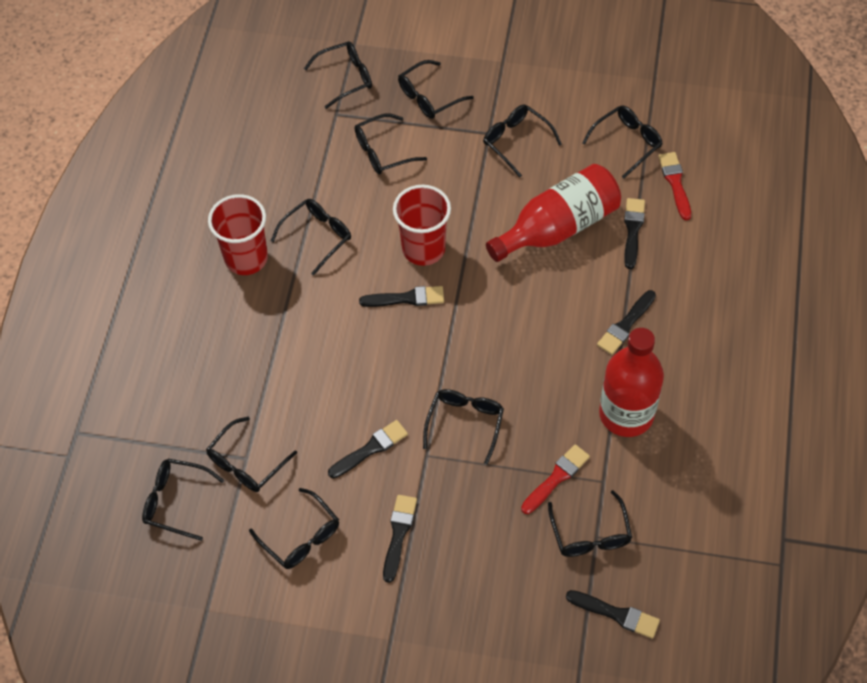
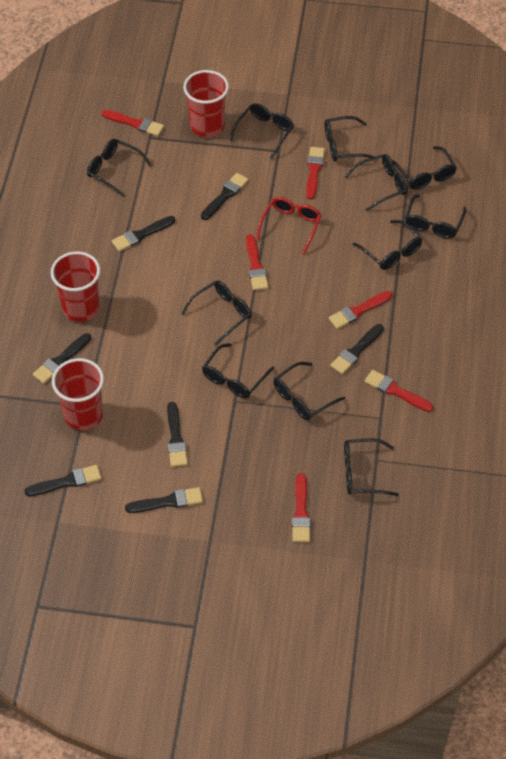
black brush: 6 -> 7
red bottle: 2 -> 0
red brush: 2 -> 6
red cup: 2 -> 3
red glasses: 0 -> 1

